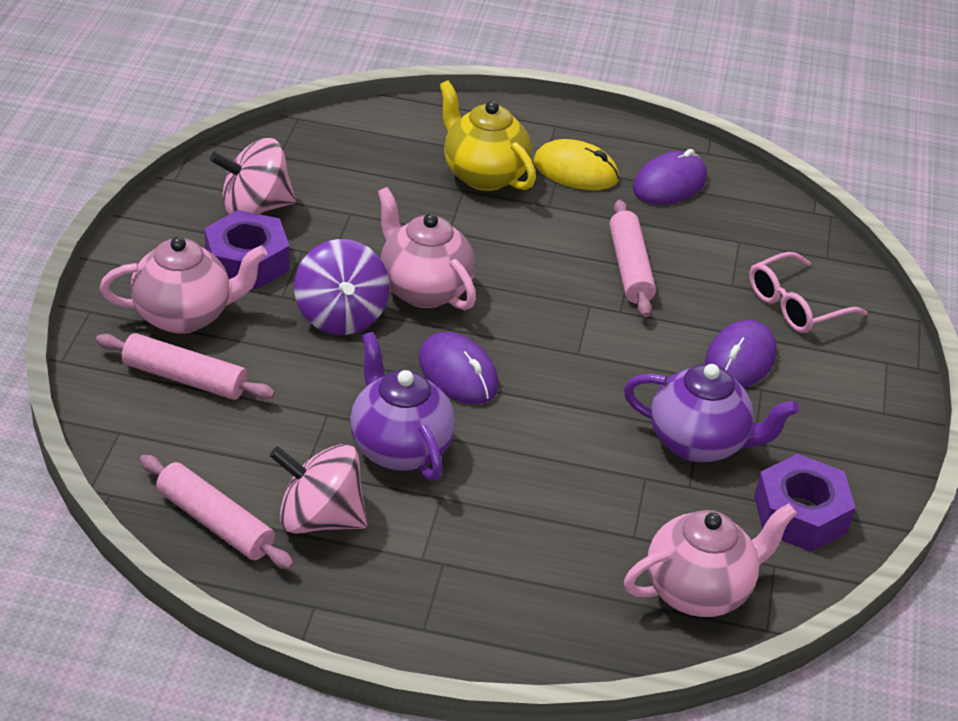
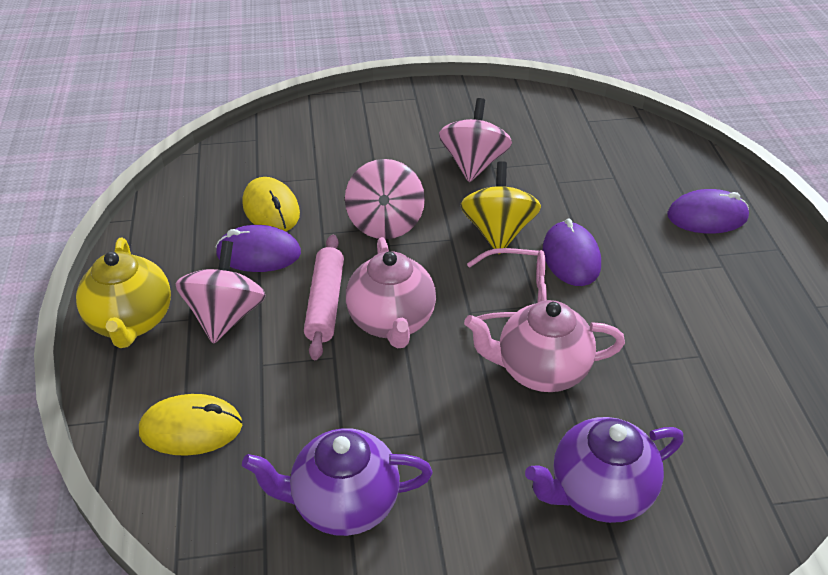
pink rolling pin: 3 -> 1
pink spinning top: 2 -> 3
pink teapot: 3 -> 2
purple nut: 2 -> 0
purple spinning top: 1 -> 0
yellow mouse: 1 -> 2
yellow spinning top: 0 -> 1

